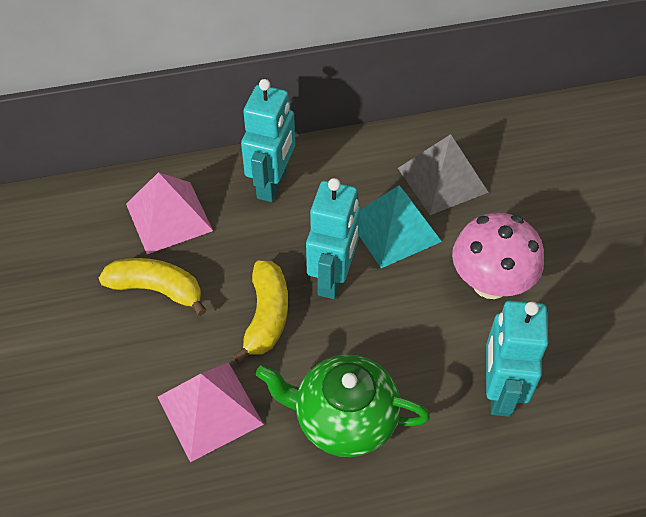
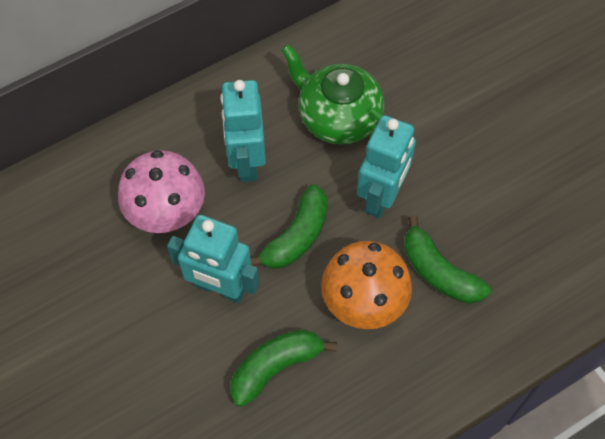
green banana: 0 -> 3
grey pyramid: 1 -> 0
orange mushroom: 0 -> 1
pink pyramid: 2 -> 0
turquoise pyramid: 1 -> 0
yellow banana: 2 -> 0

